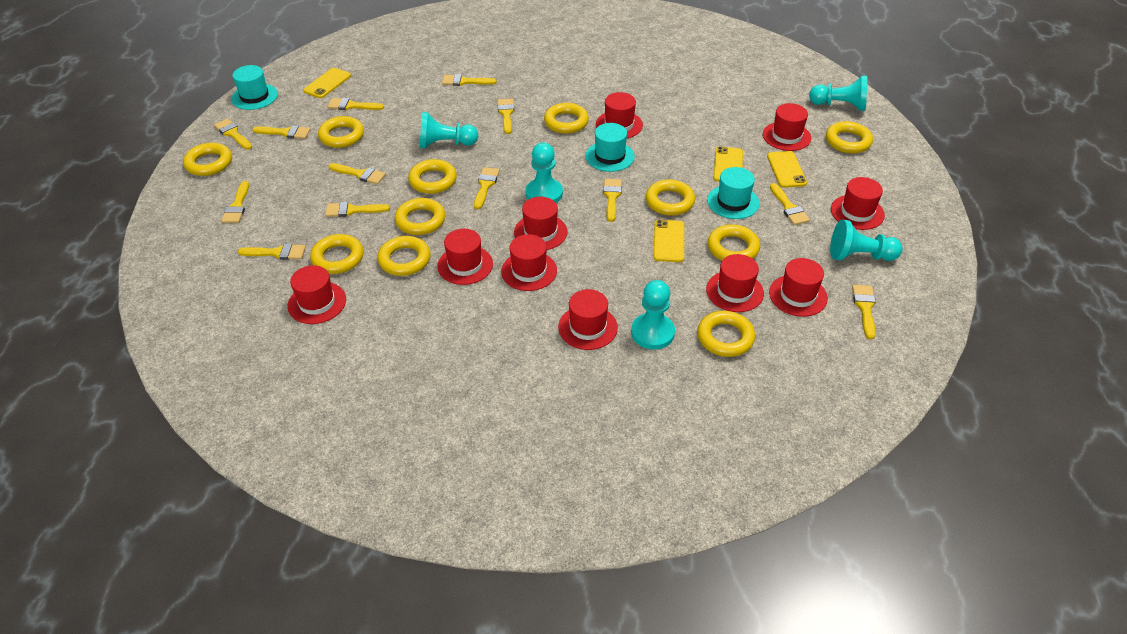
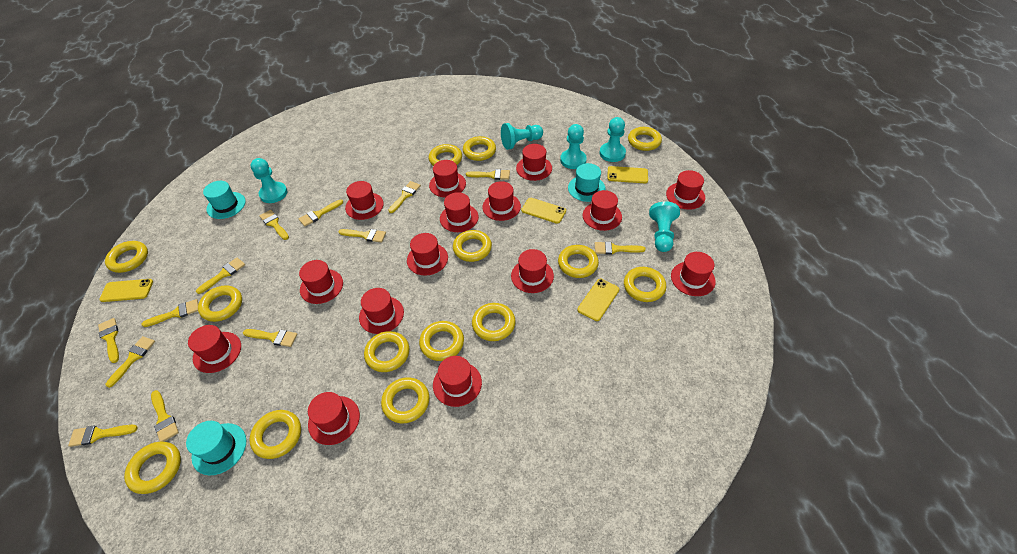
red hat: 10 -> 15
yellow ring: 11 -> 14

